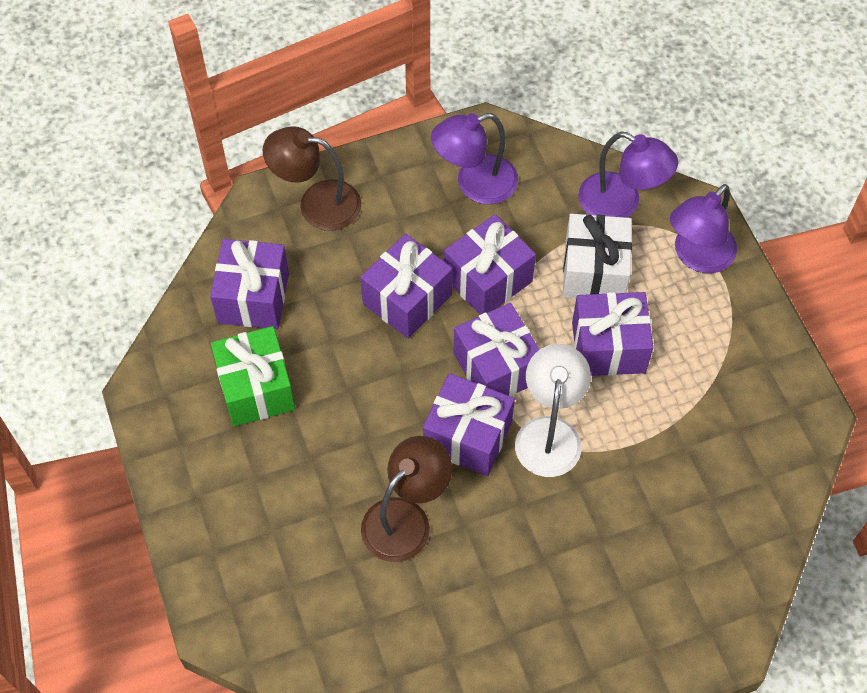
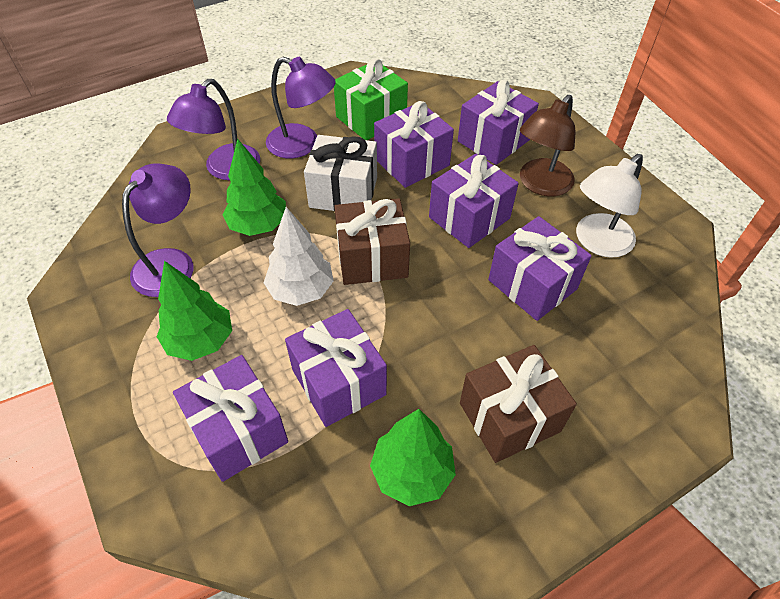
brown gift: 0 -> 2
brown lamp: 2 -> 1
green tree: 0 -> 3
white tree: 0 -> 1

